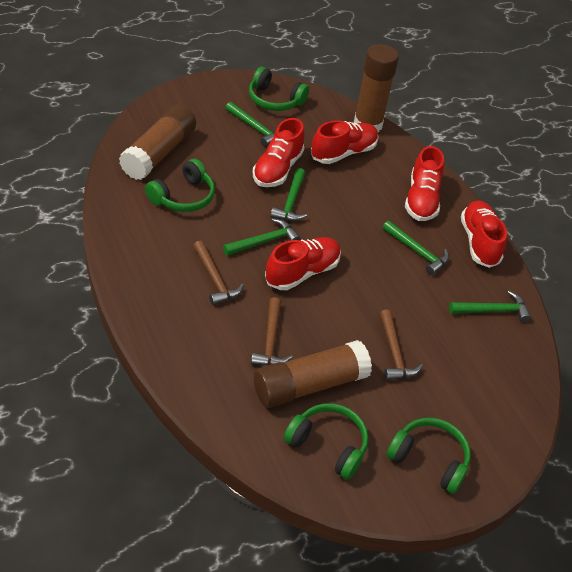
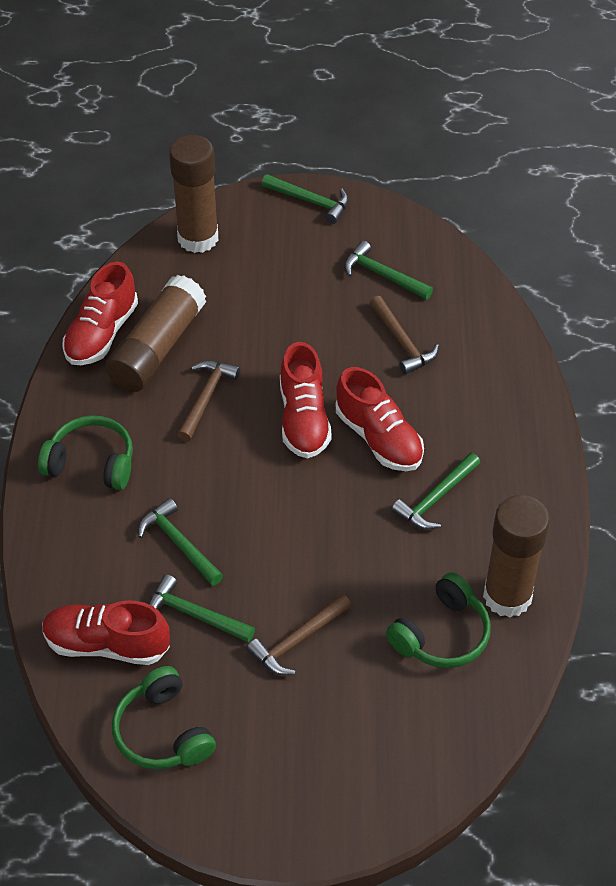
green headphones: 4 -> 3
red shoe: 5 -> 4

